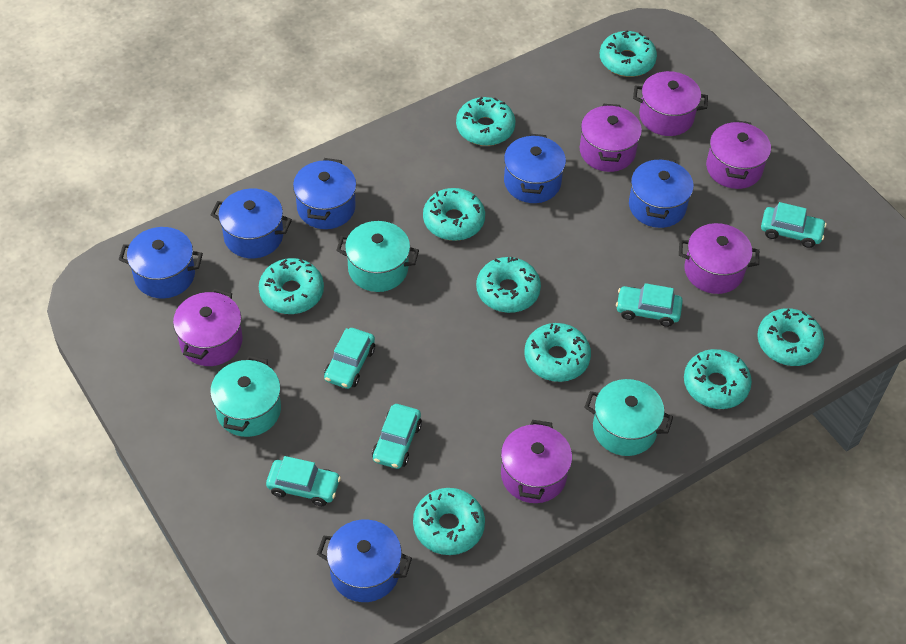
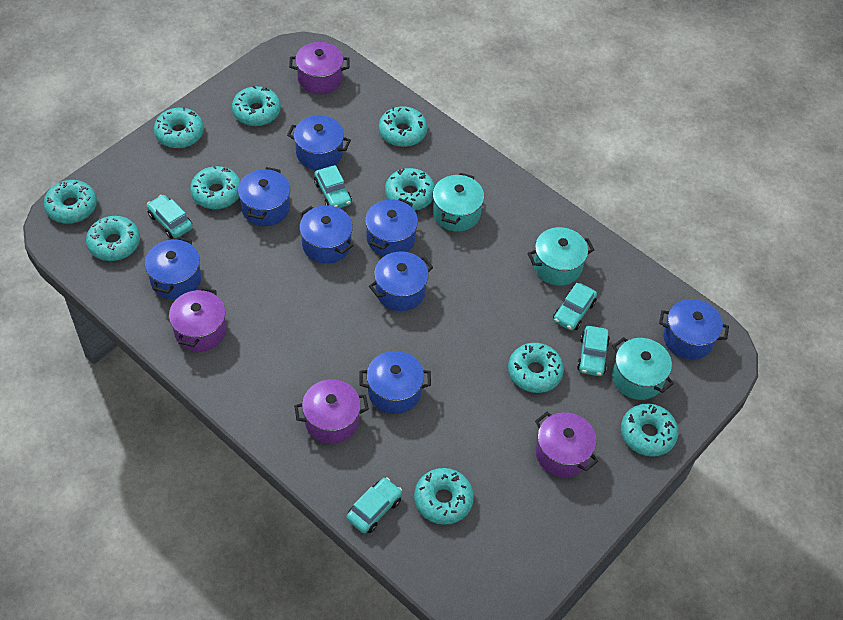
blue pot: 6 -> 8
purple pot: 6 -> 4
turquoise donut: 9 -> 10

